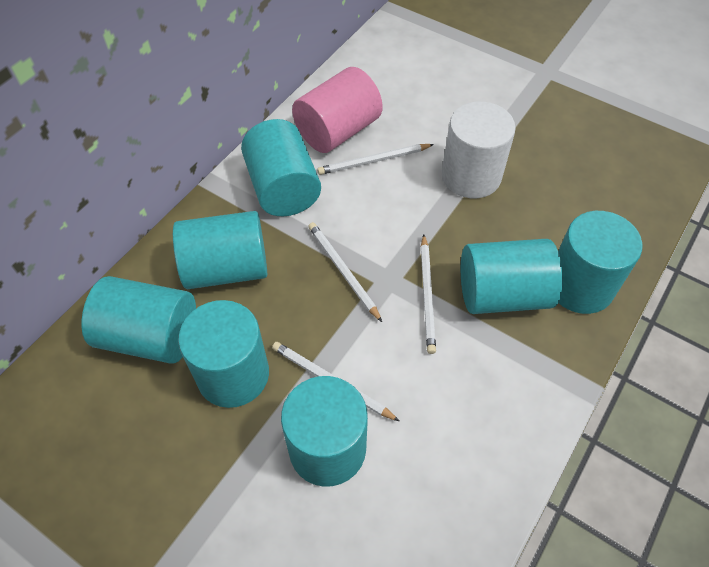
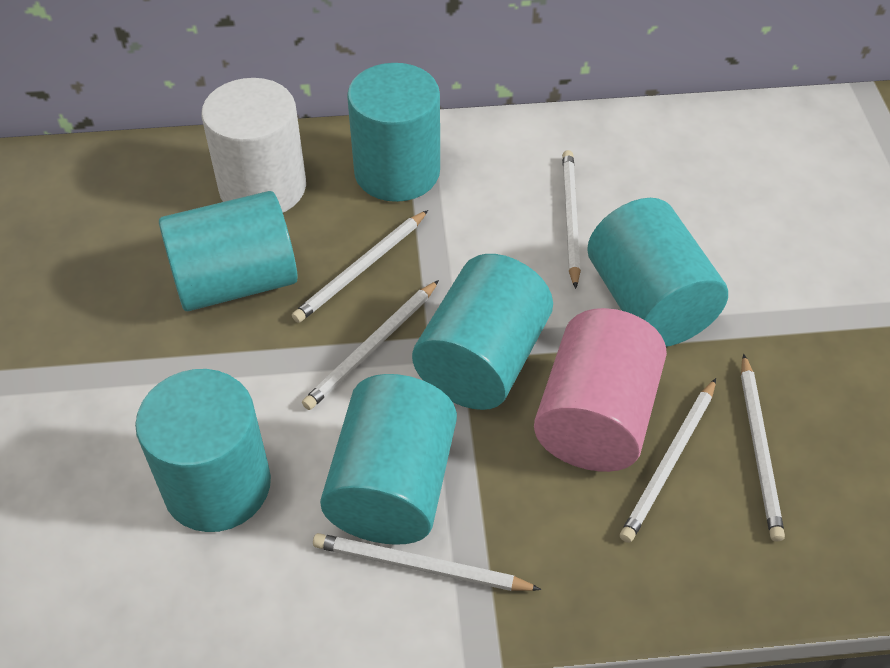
turquoise cylinder: 7 -> 6
white pencil: 4 -> 6

